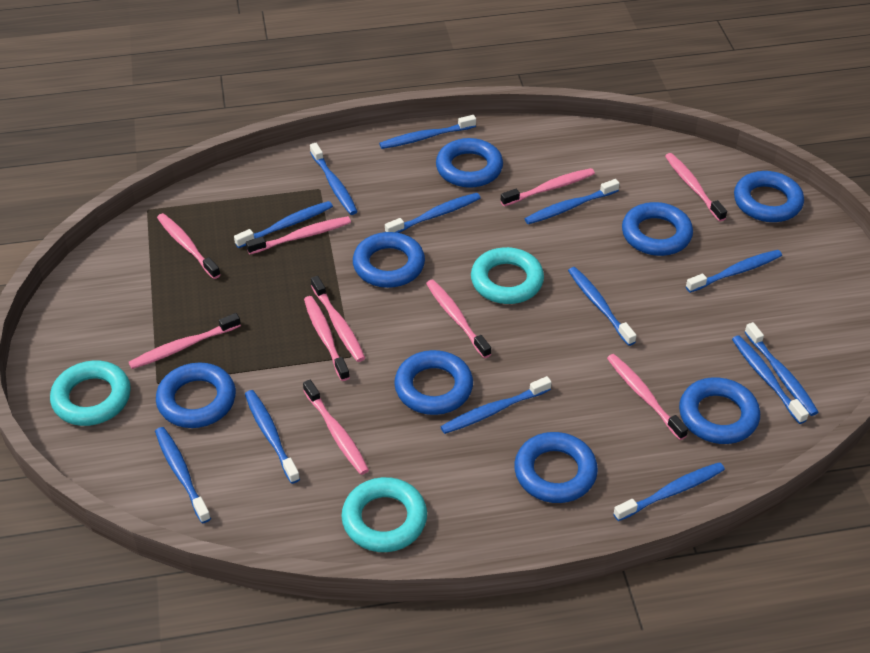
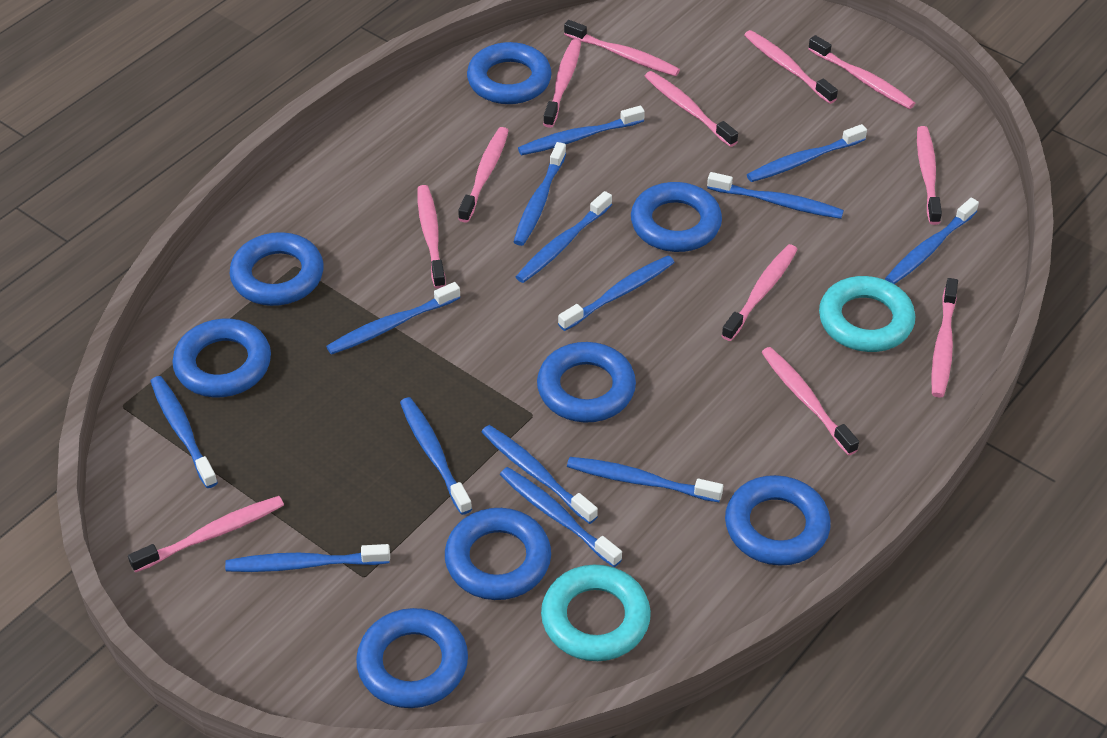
blue toothbrush: 13 -> 14
pink toothbrush: 10 -> 12
turquoise ring: 3 -> 2

